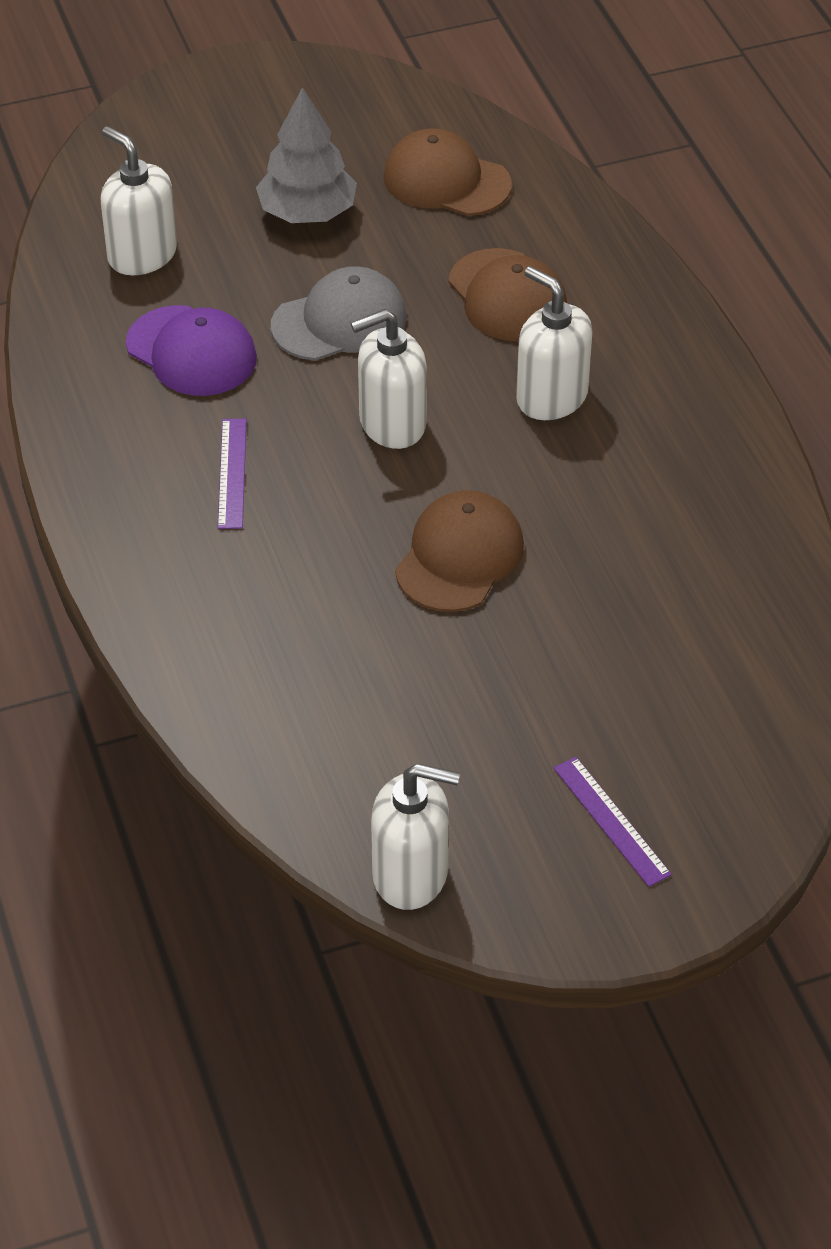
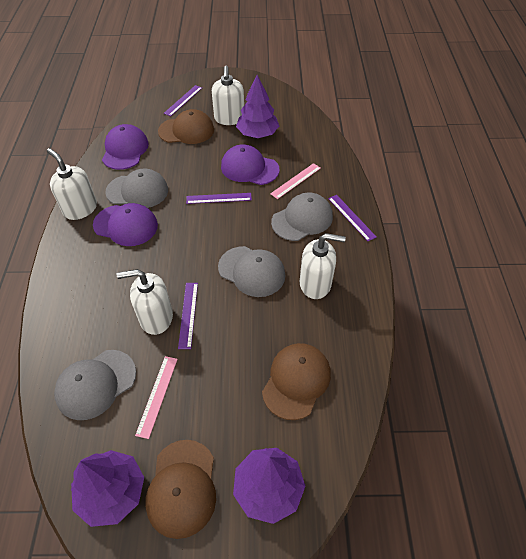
grey cap: 1 -> 4
grey tree: 1 -> 0
pink ruler: 0 -> 2
purple cap: 1 -> 3
purple ruler: 2 -> 4
purple tree: 0 -> 3

